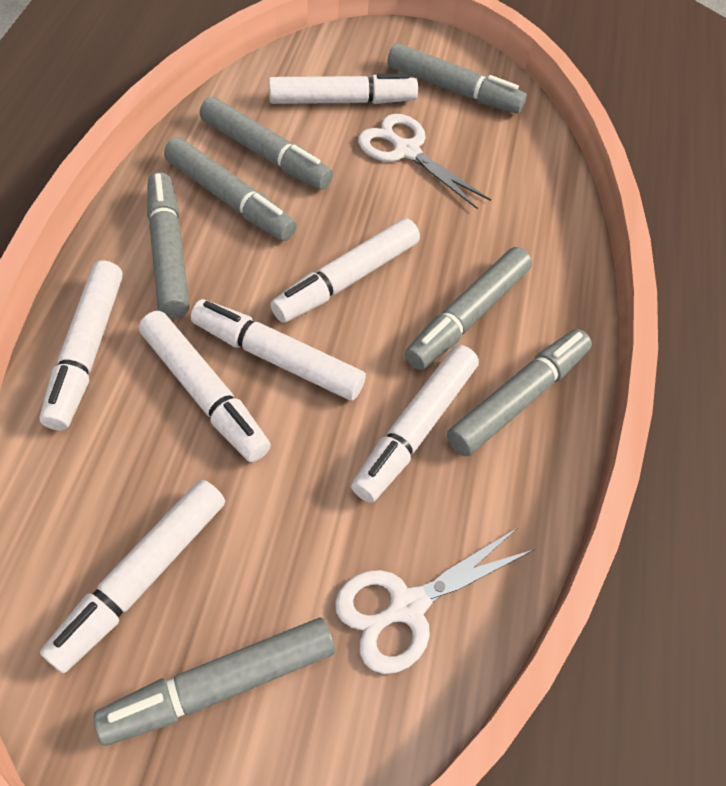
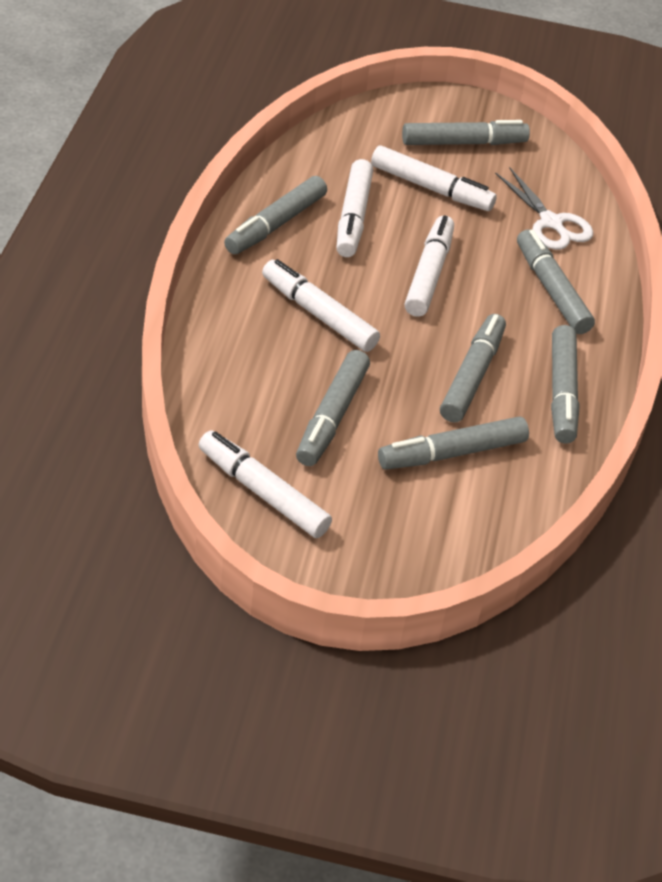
white marker: 7 -> 5
white scissors: 2 -> 1

